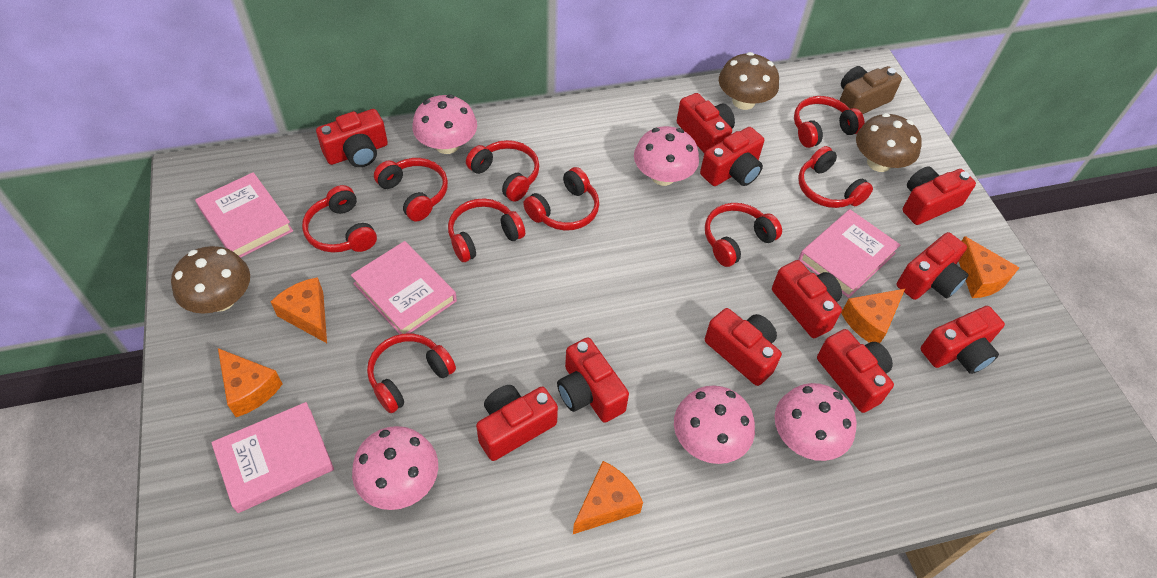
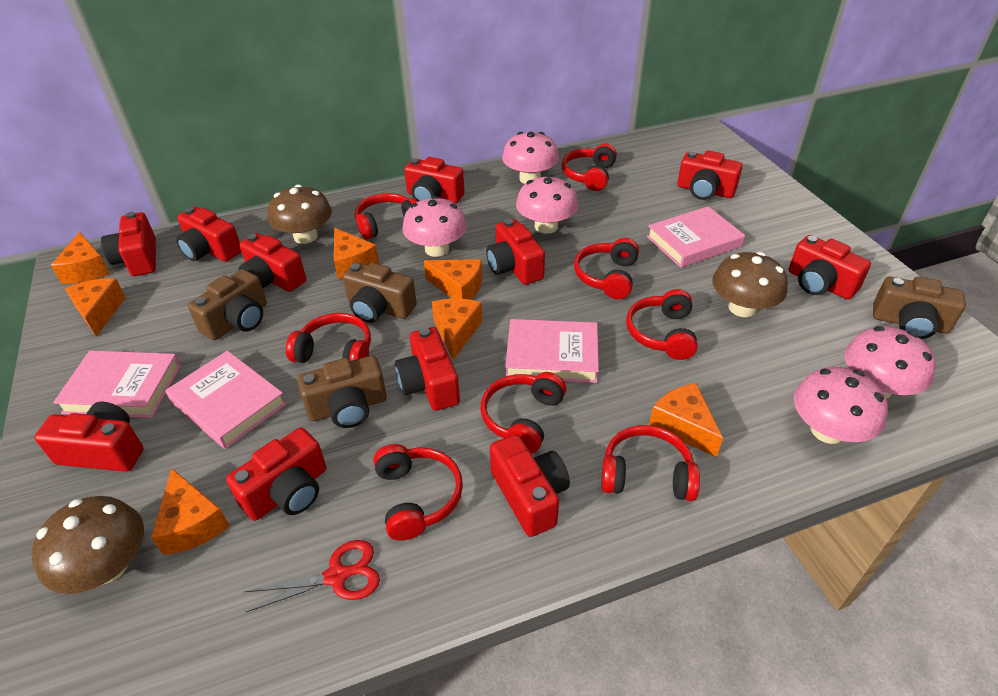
brown camera: 1 -> 4
orange cheese: 5 -> 7
red headphones: 9 -> 8
red scissors: 0 -> 1

